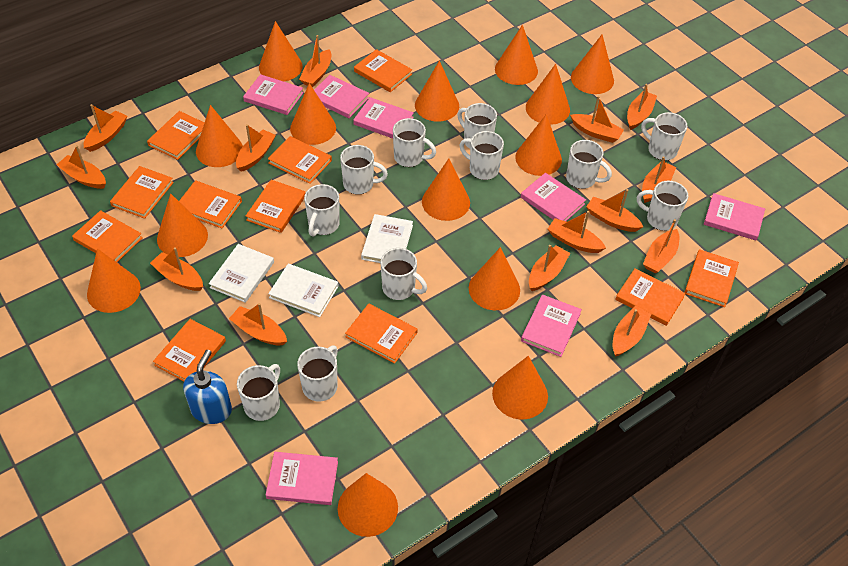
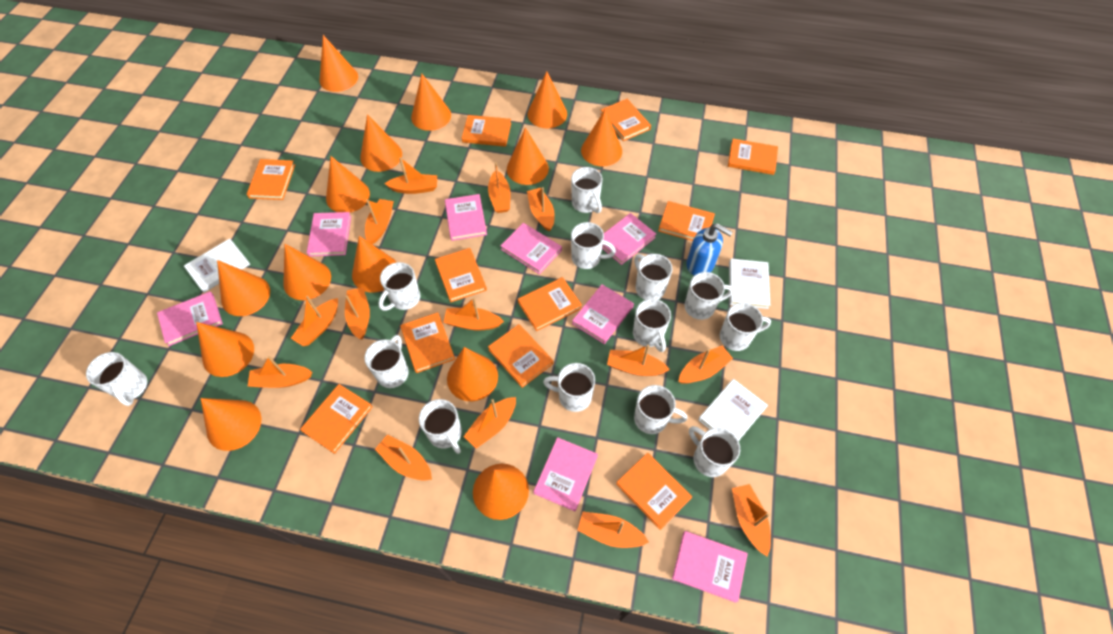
pink book: 7 -> 8
white mug: 11 -> 13

